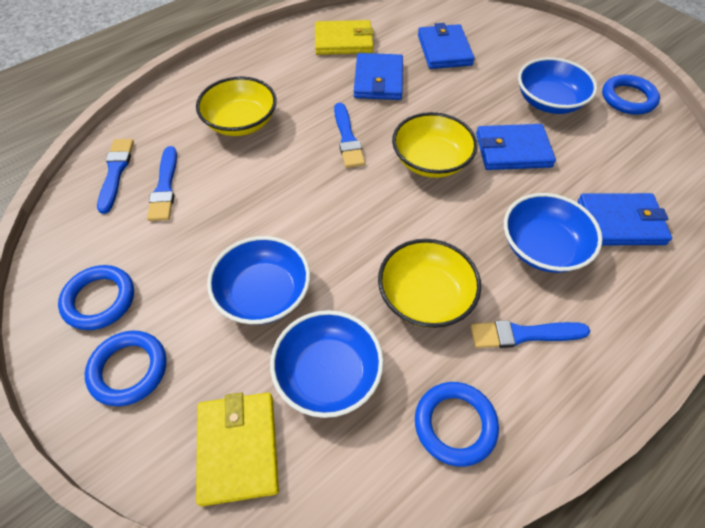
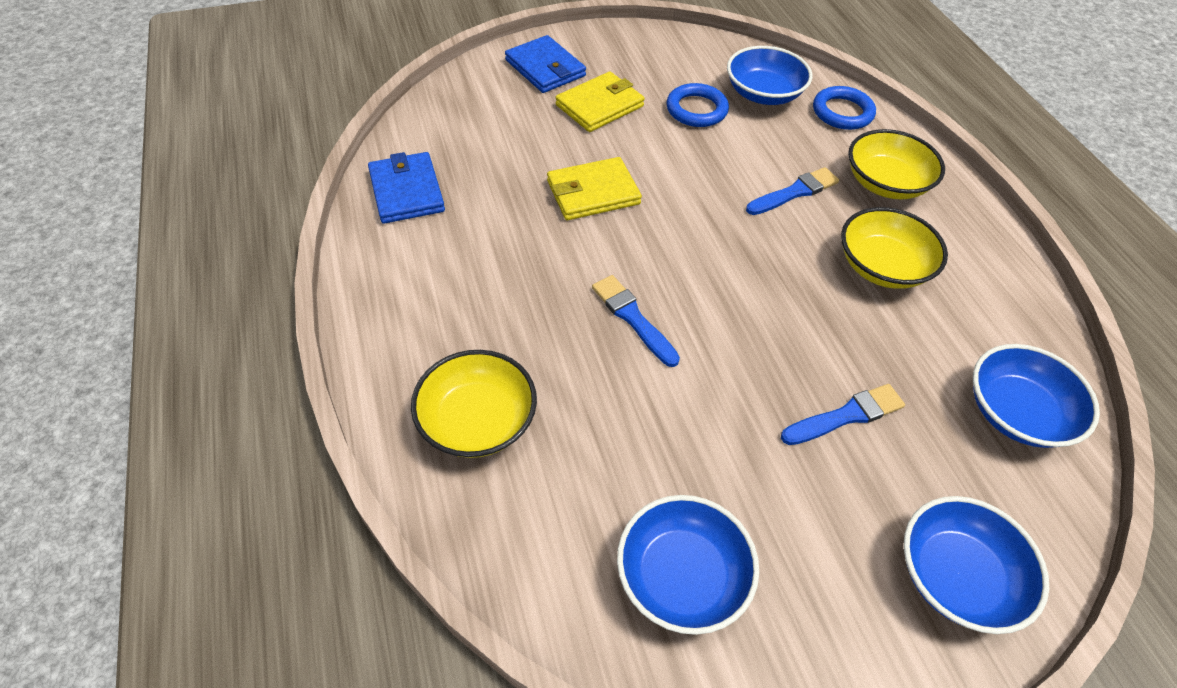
blue brush: 4 -> 3
blue ring: 4 -> 2
blue wallet: 4 -> 2

